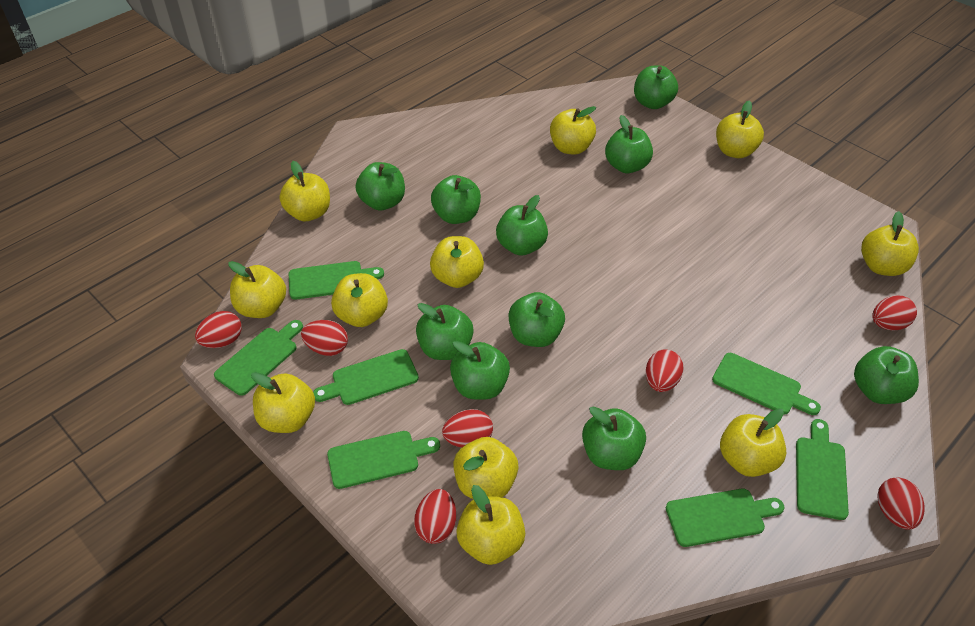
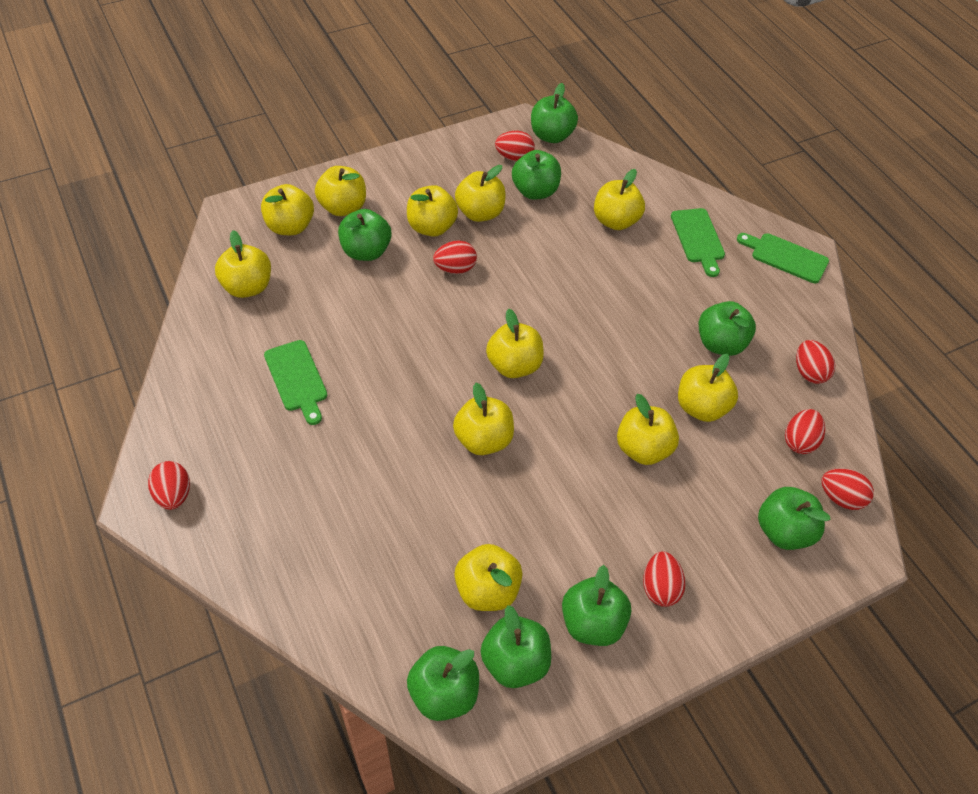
green apple: 10 -> 8
green cutting board: 7 -> 3

